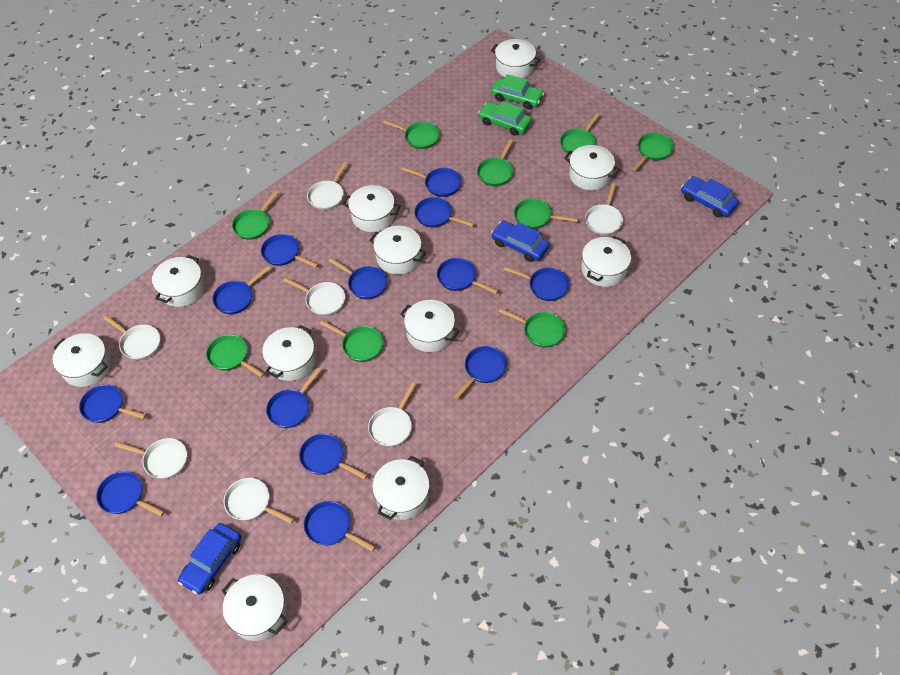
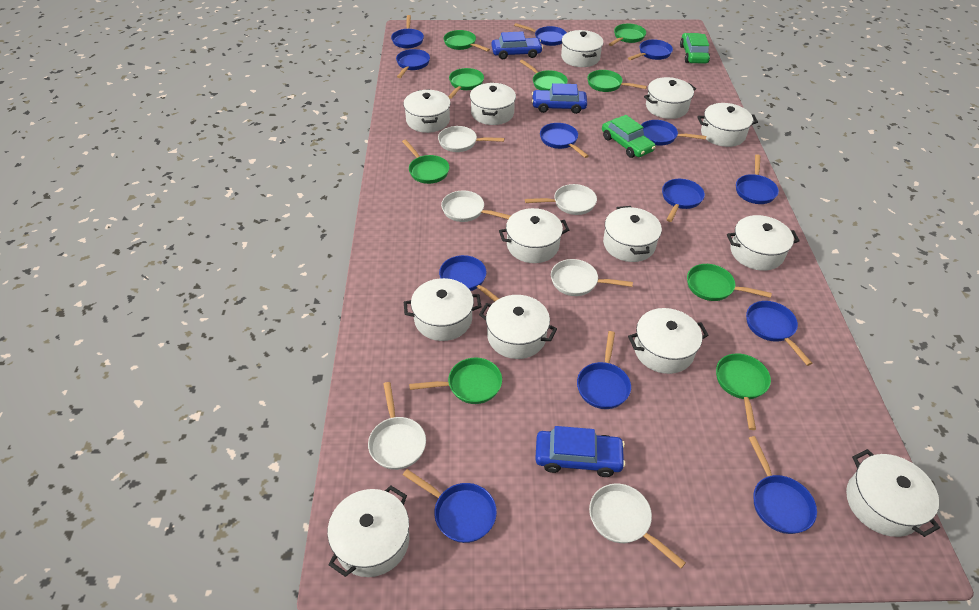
white pan: 7 -> 6
white pot: 11 -> 13

